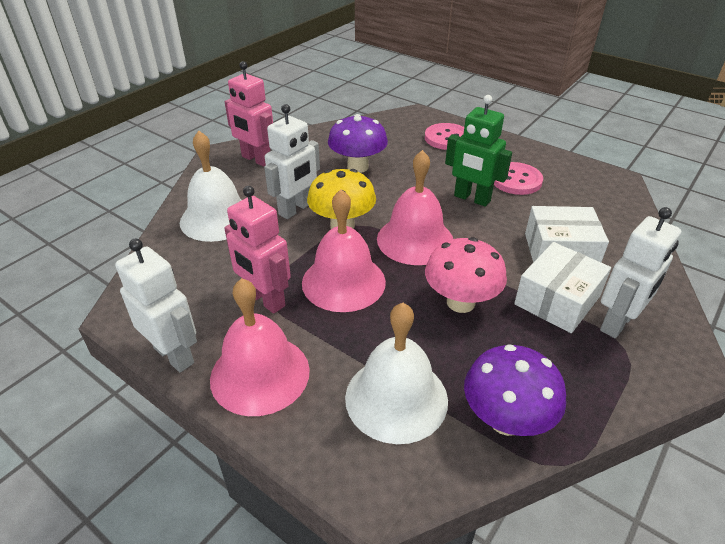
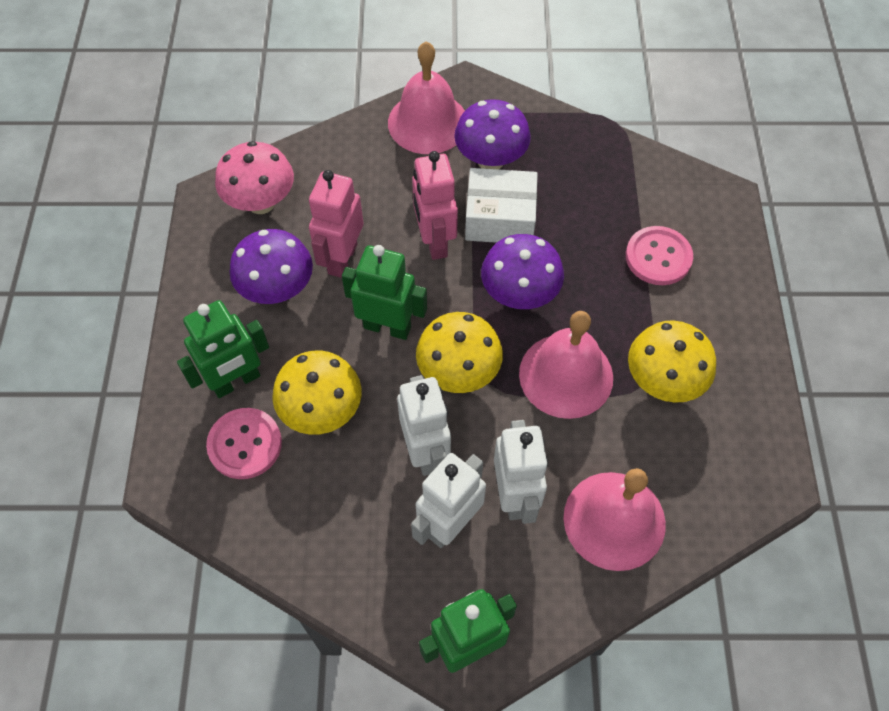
green robot: 1 -> 3
purple mushroom: 2 -> 3
white bell: 2 -> 0
white box: 2 -> 1
yellow mushroom: 1 -> 3

